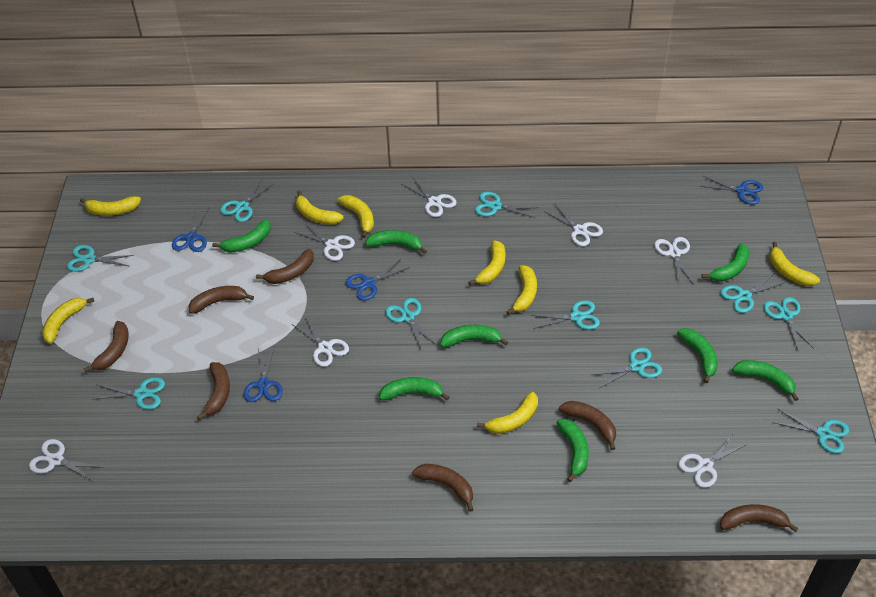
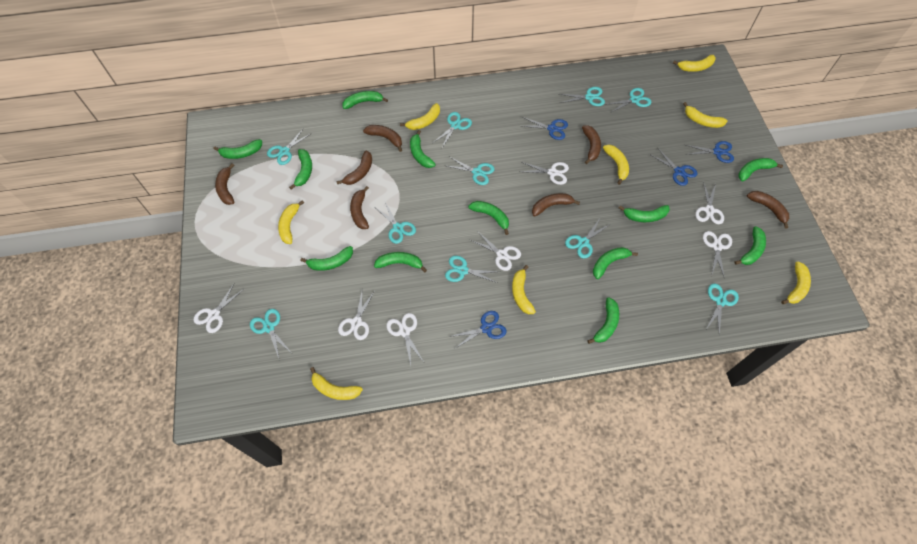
green banana: 8 -> 12

